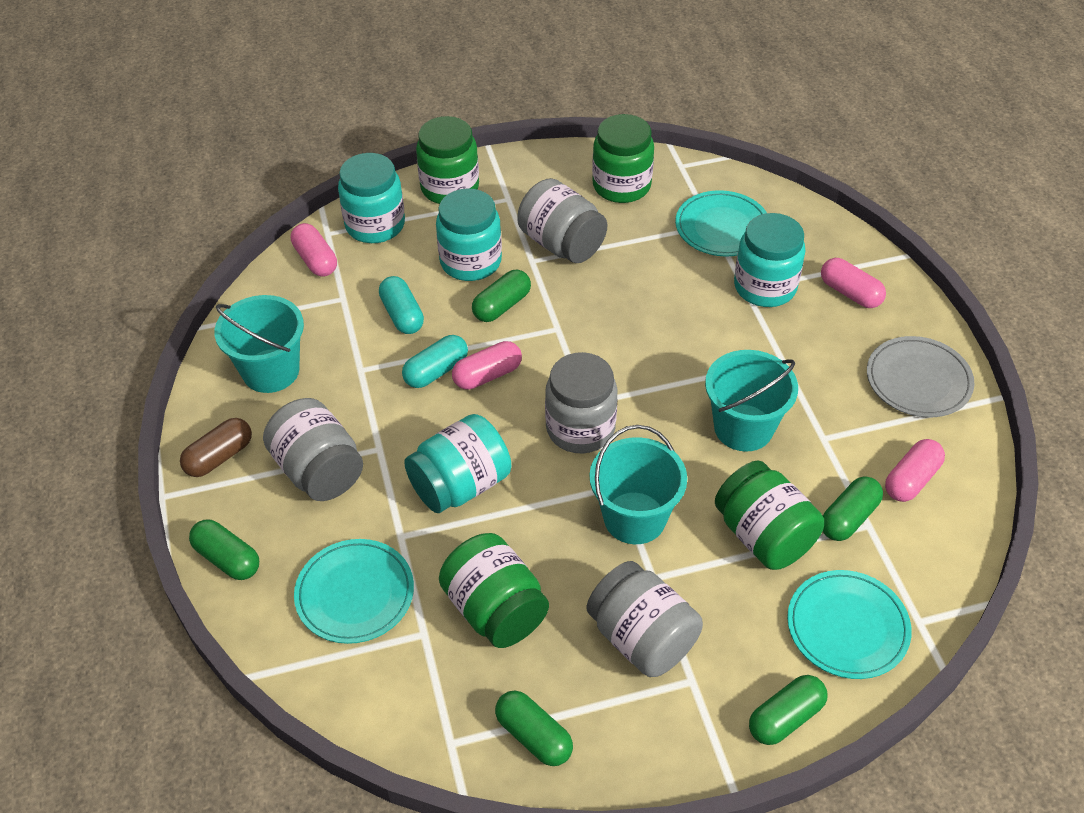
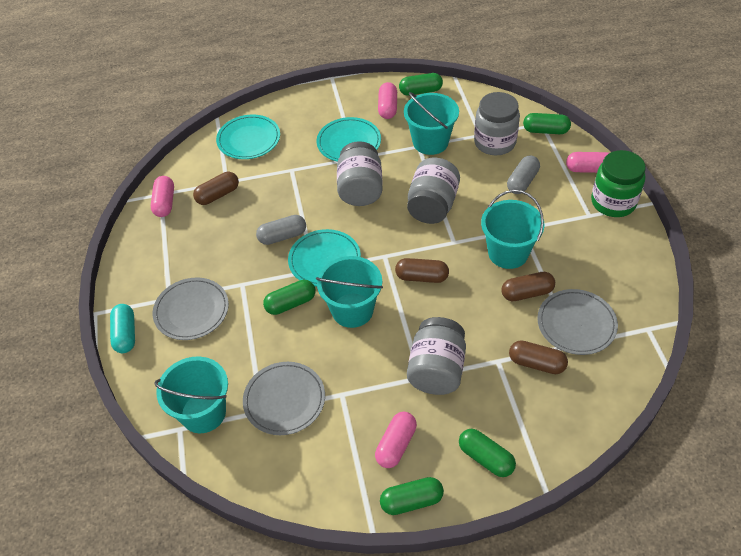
brown capsule: 1 -> 4
green jar: 4 -> 1
grey capsule: 0 -> 2
grey plate: 1 -> 3
turquoise bucket: 3 -> 4
turquoise capsule: 2 -> 1
turquoise jar: 4 -> 0

